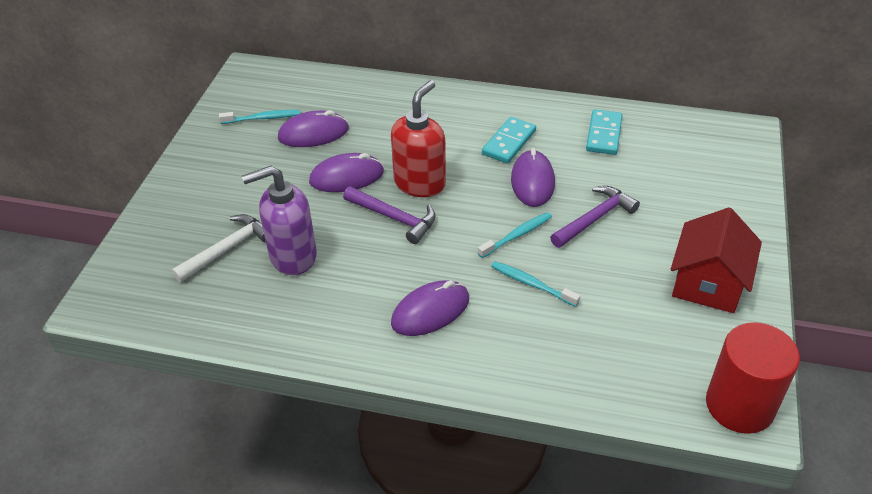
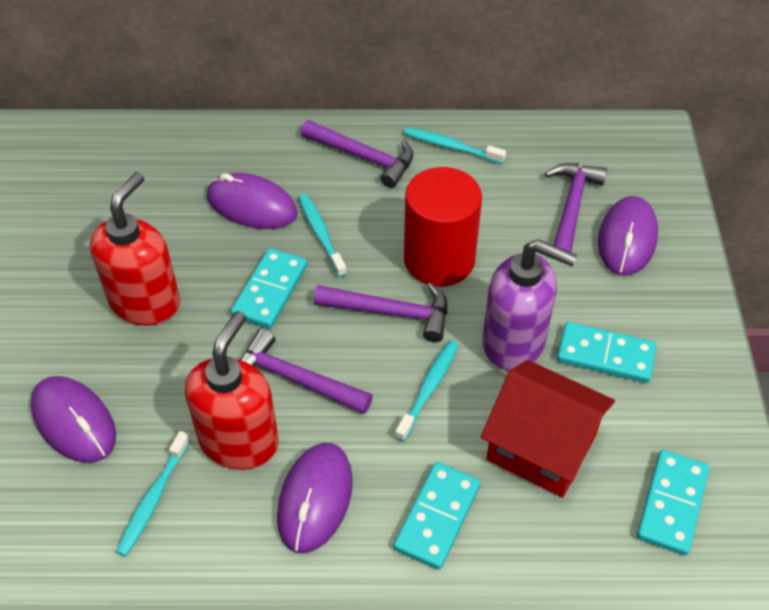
purple hammer: 2 -> 4
red soap dispenser: 1 -> 2
turquoise domino: 2 -> 4
turquoise toothbrush: 3 -> 4
white hammer: 1 -> 0

